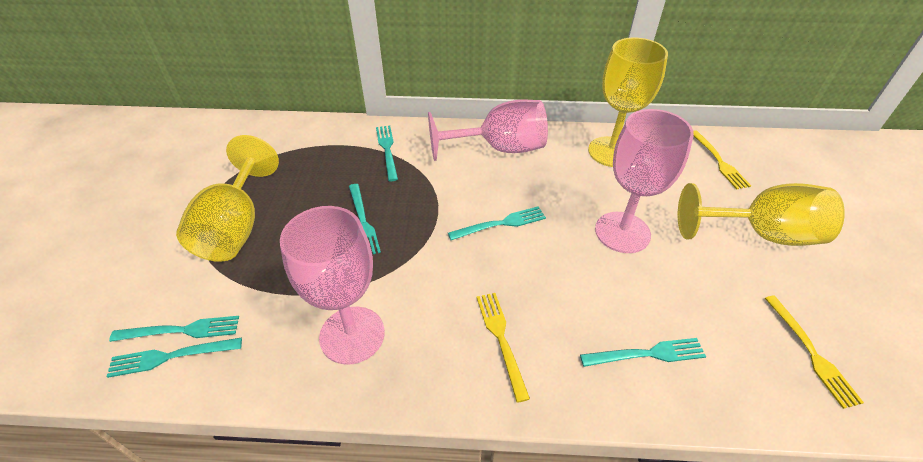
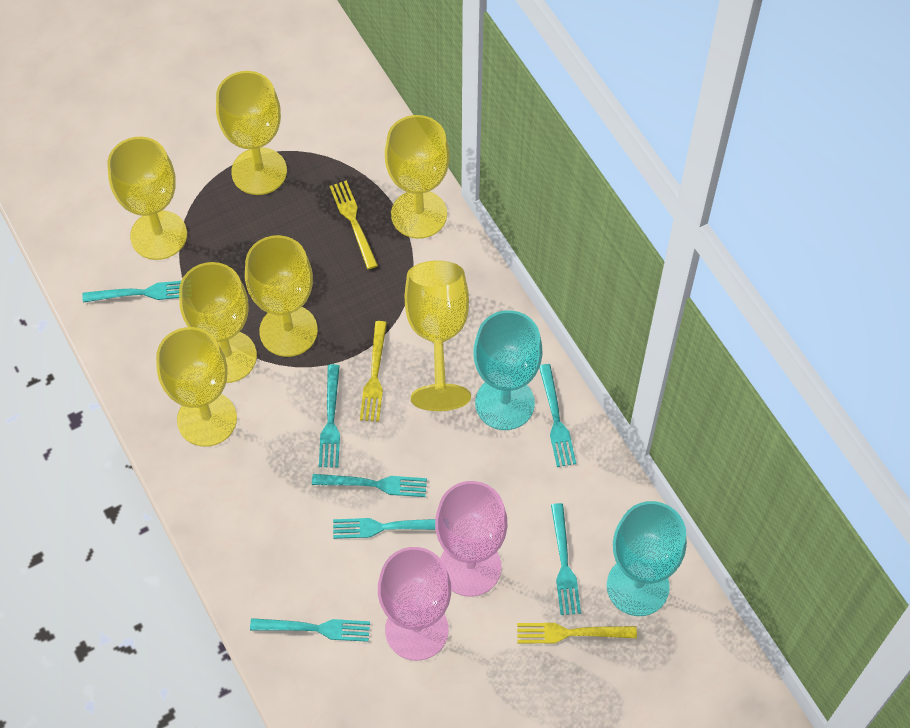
pink goblet: 3 -> 2
turquoise fork: 6 -> 7
turquoise goblet: 0 -> 2
yellow goblet: 3 -> 7

